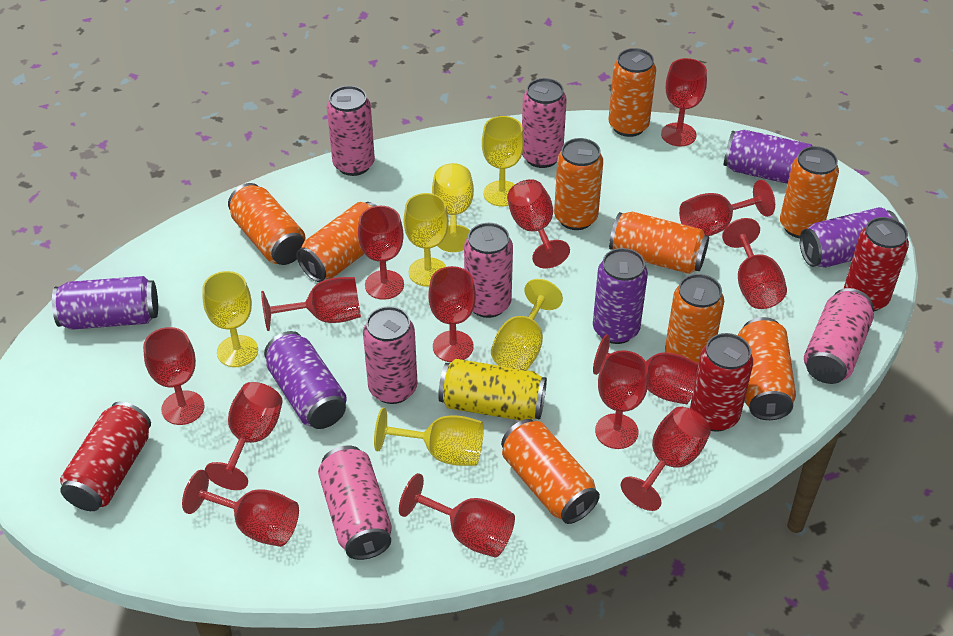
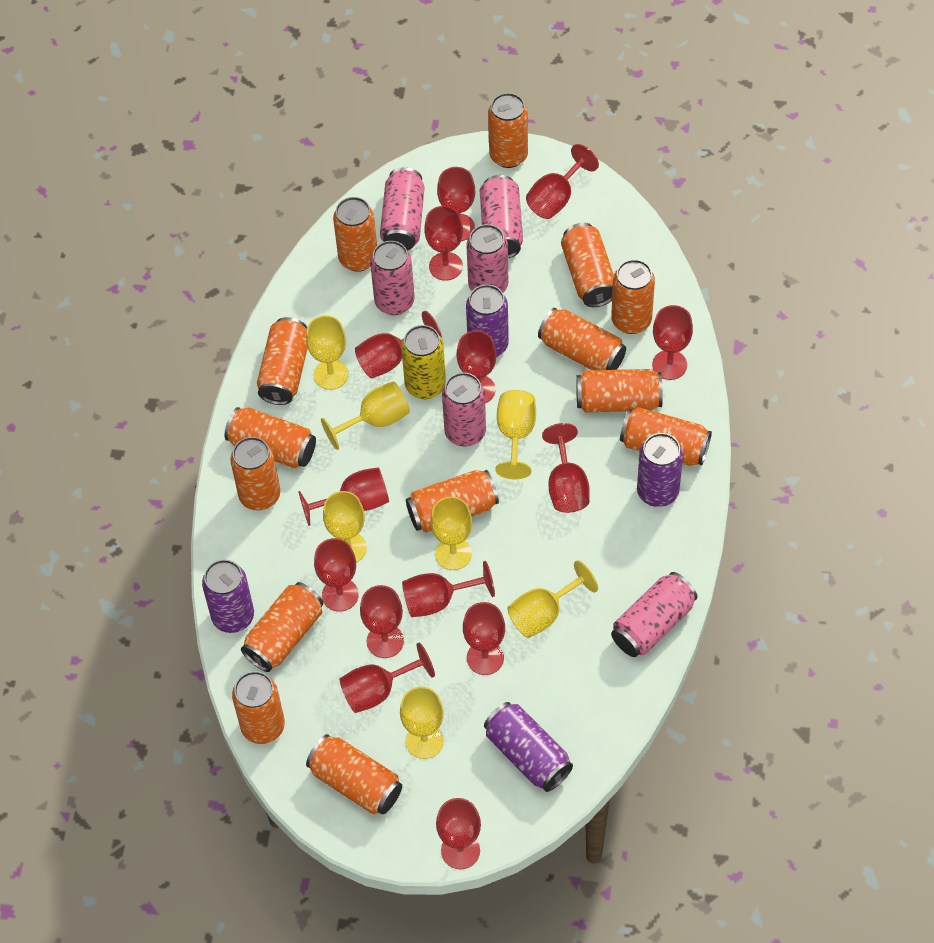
orange can: 9 -> 14
purple can: 5 -> 4
red can: 3 -> 0
yellow goblet: 6 -> 7

